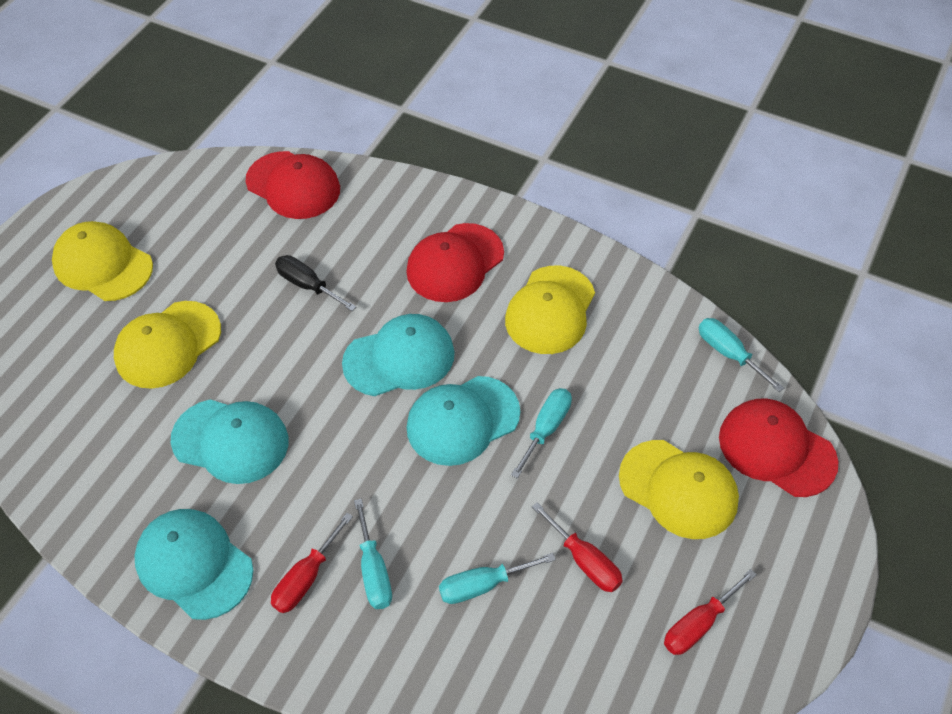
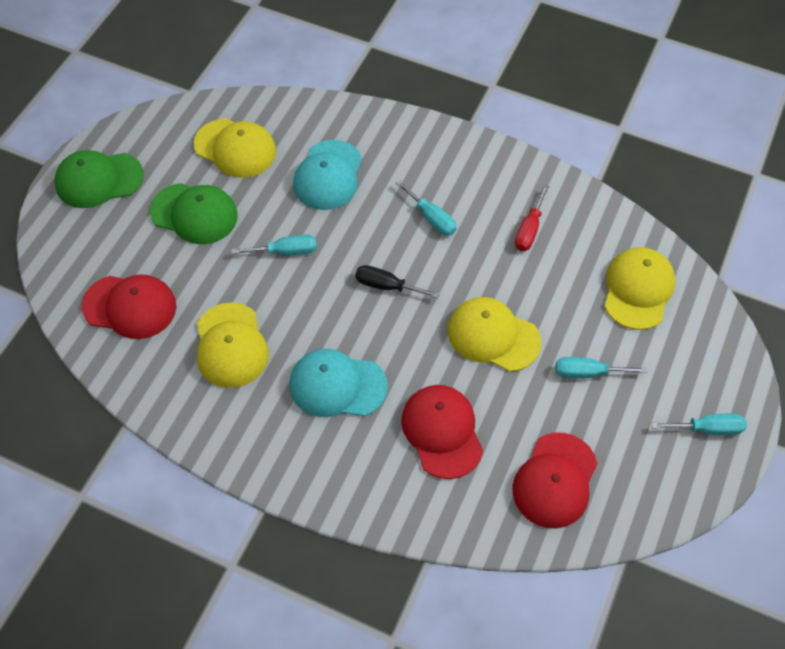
green cap: 0 -> 2
red screwdriver: 3 -> 1
turquoise cap: 4 -> 2

